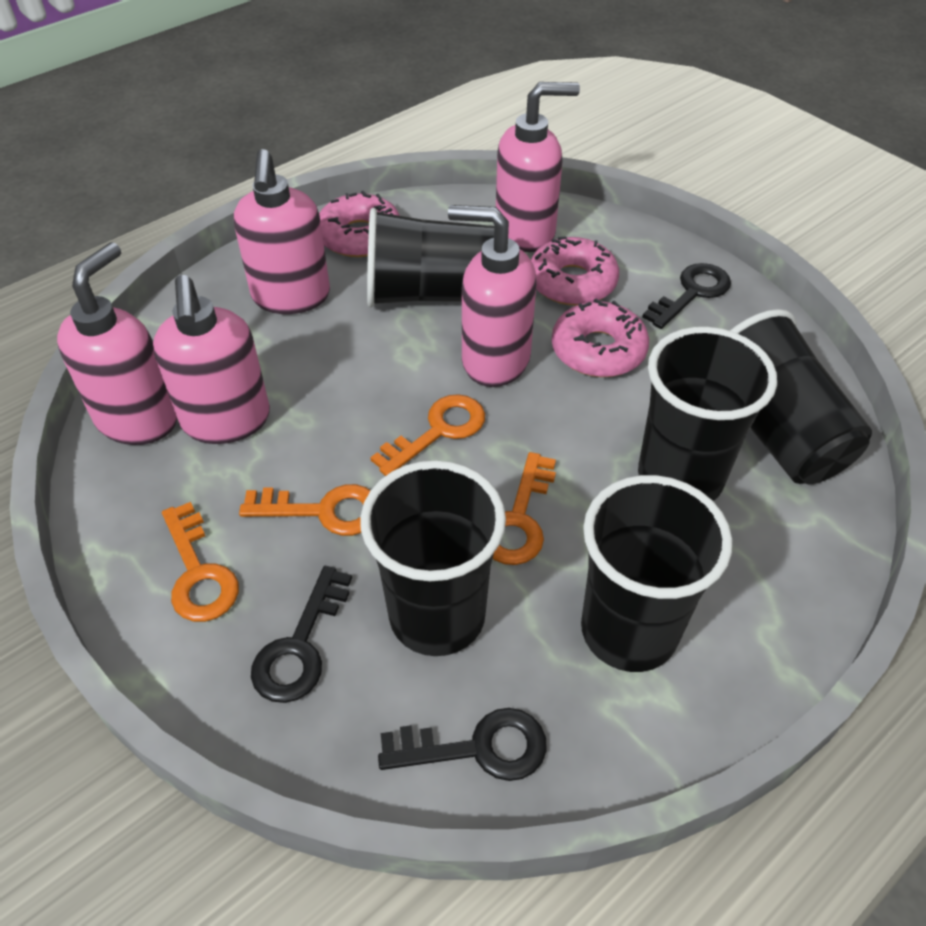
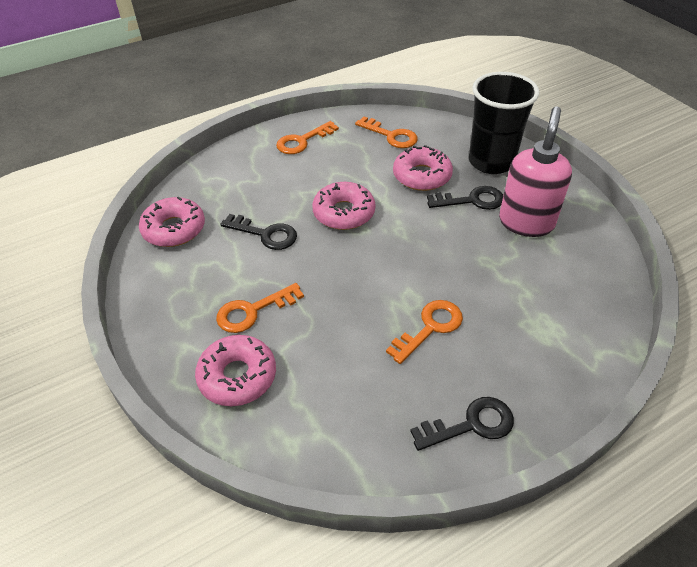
black cup: 5 -> 1
pink donut: 3 -> 4
pink soap dispenser: 5 -> 1

